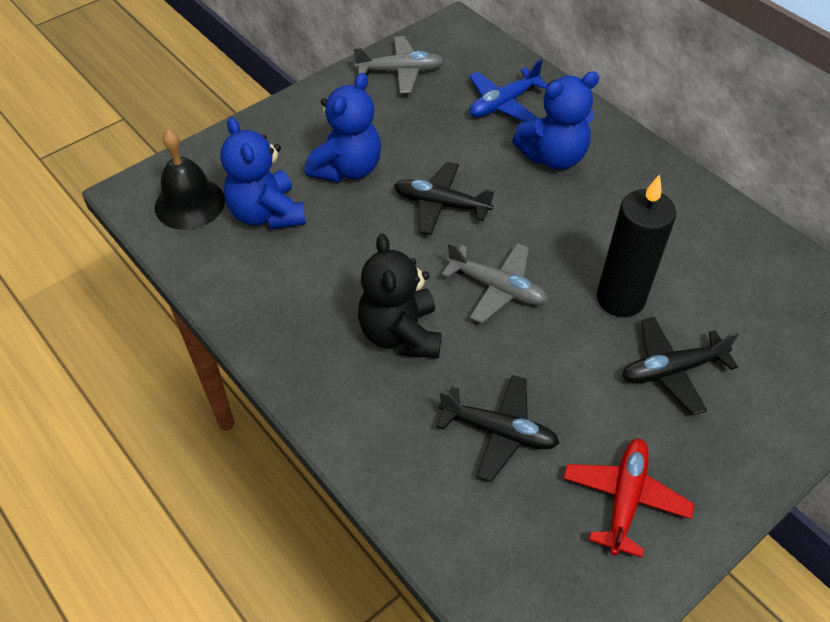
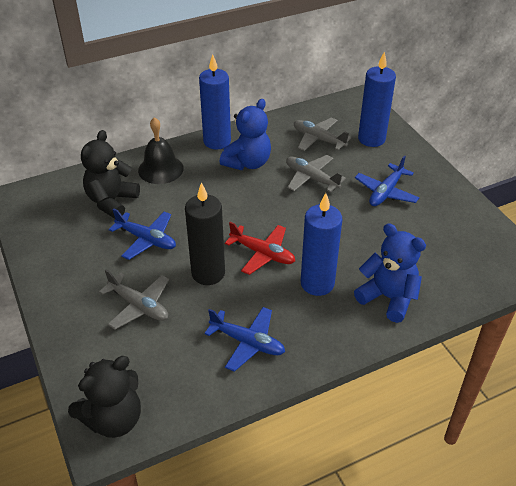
black plane: 3 -> 0
black teddy bear: 1 -> 2
blue candle: 0 -> 3
blue plane: 1 -> 3
blue teddy bear: 3 -> 2
grey plane: 2 -> 3

